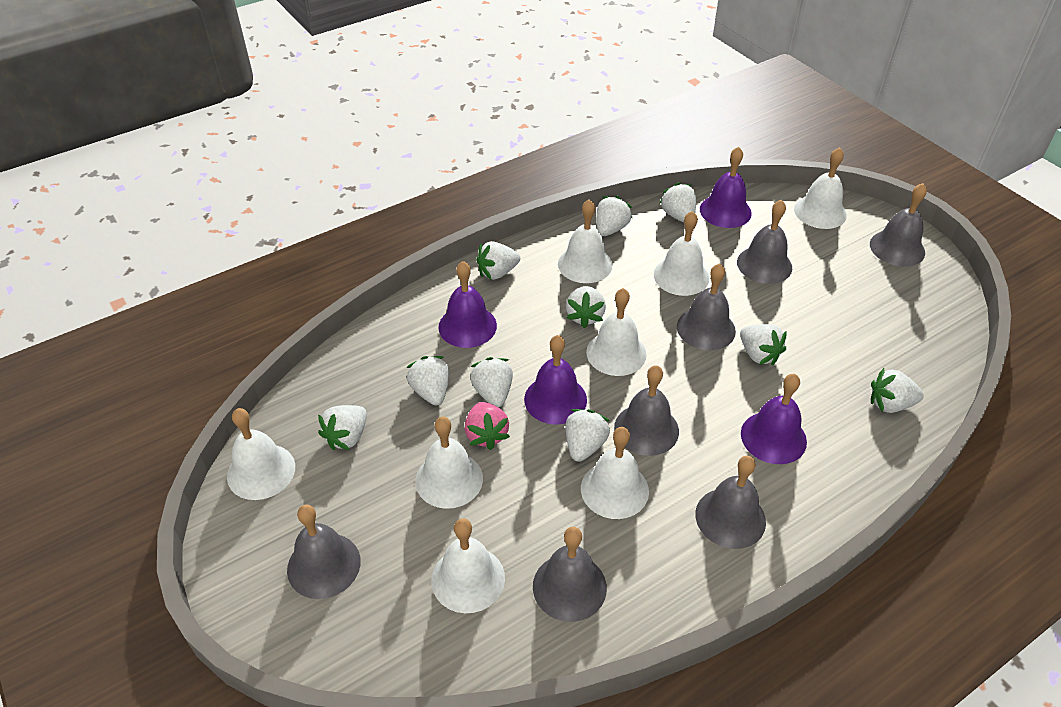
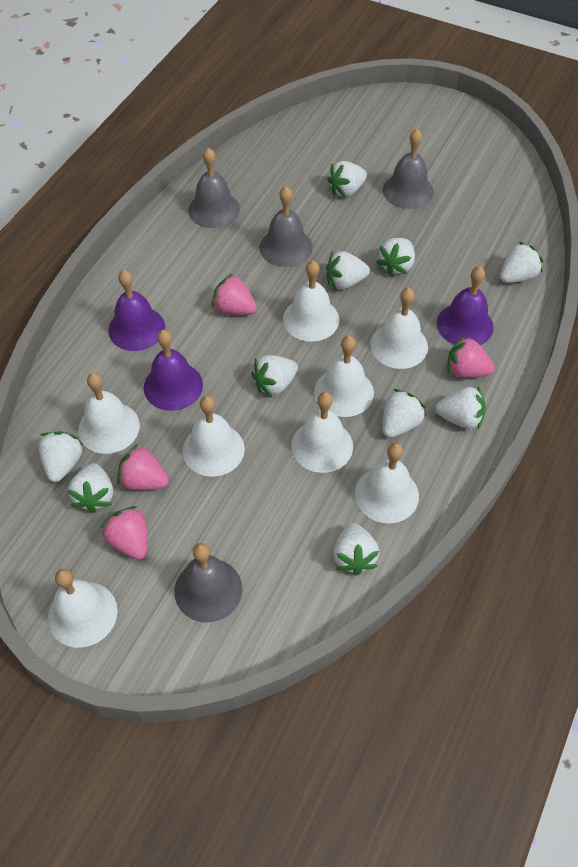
grey bell: 7 -> 4
pink strawberry: 1 -> 4
purple bell: 4 -> 3

